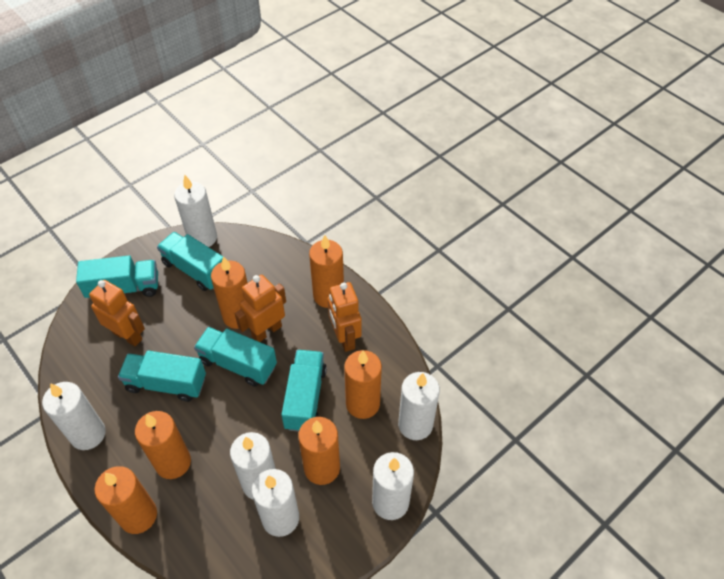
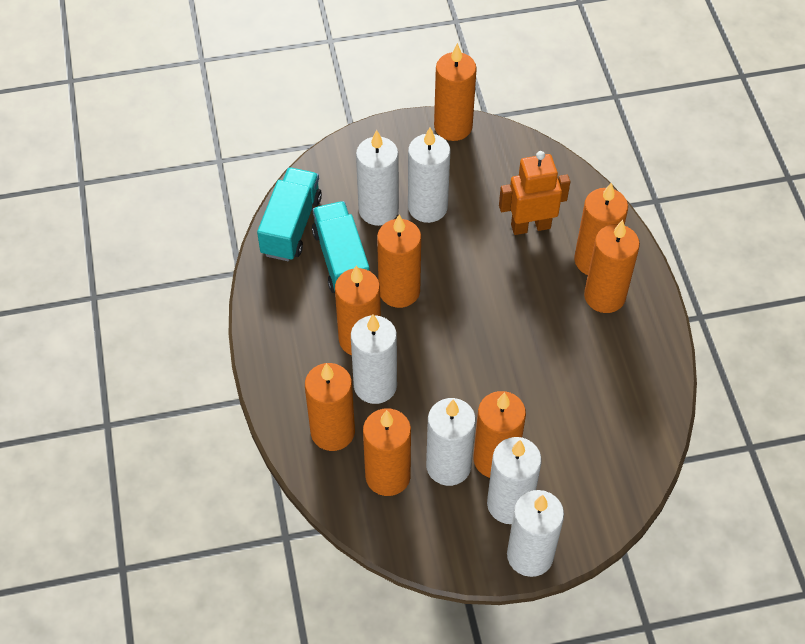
orange candle: 6 -> 8
orange robot: 3 -> 1
turquoise truck: 5 -> 2

